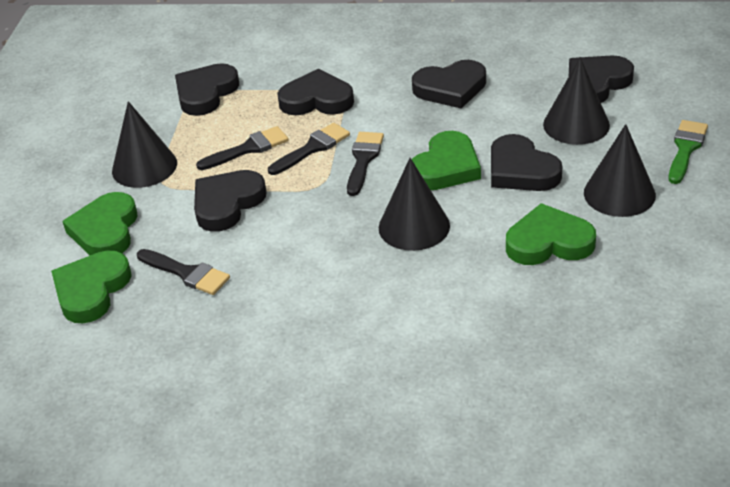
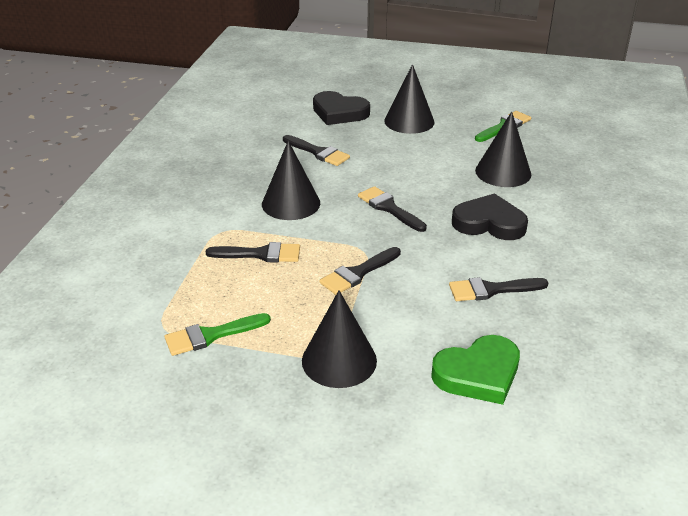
black brush: 4 -> 5
black heart: 6 -> 2
green brush: 1 -> 2
green heart: 4 -> 1

